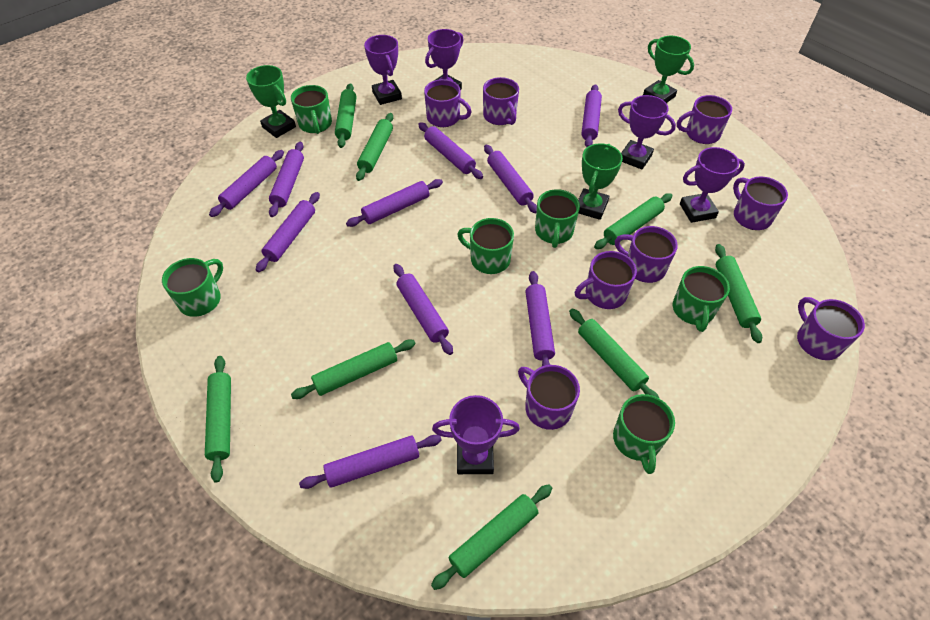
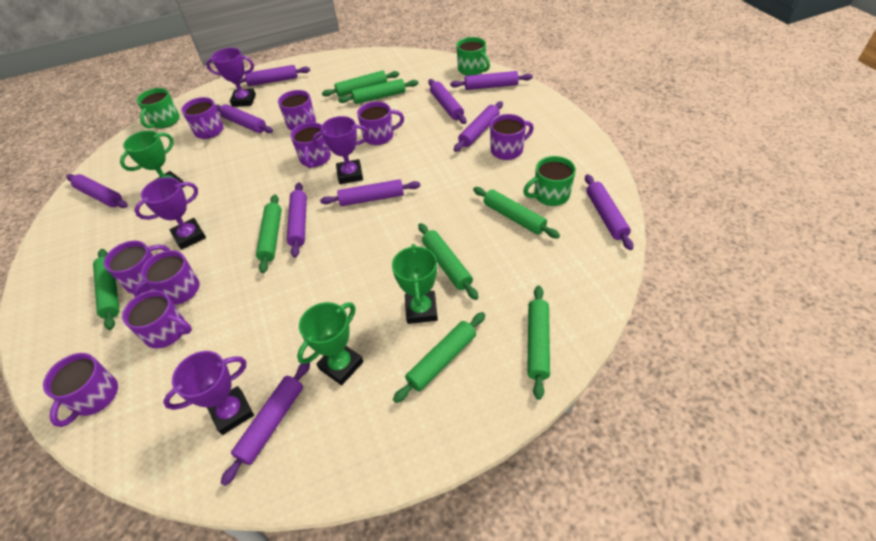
green mug: 6 -> 3
purple mug: 8 -> 9
purple trophy: 5 -> 4

